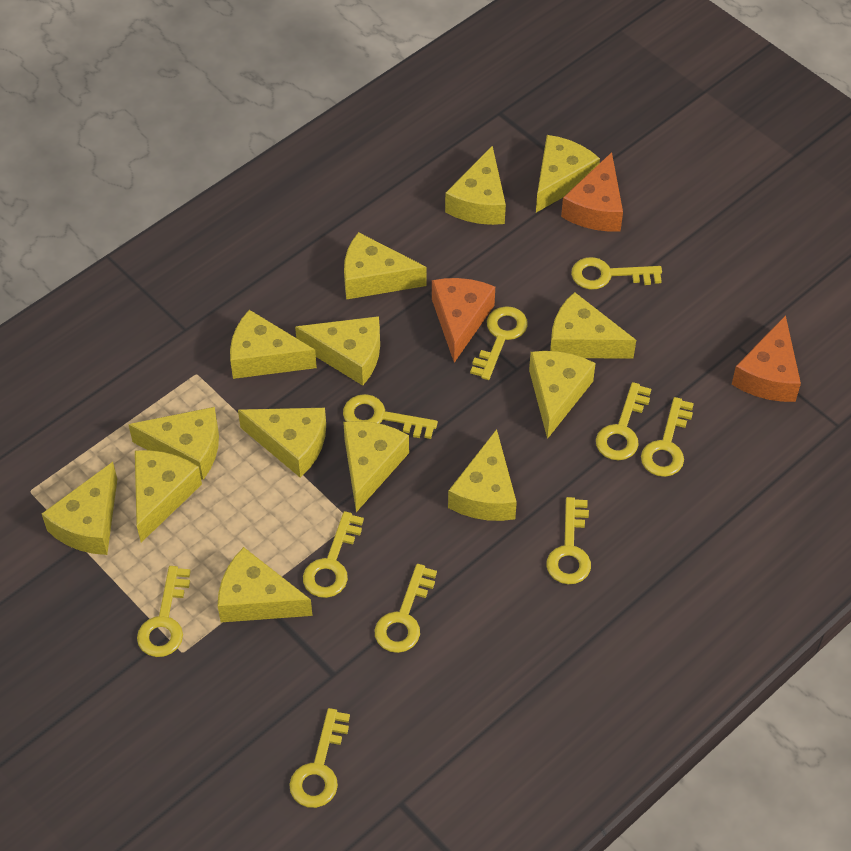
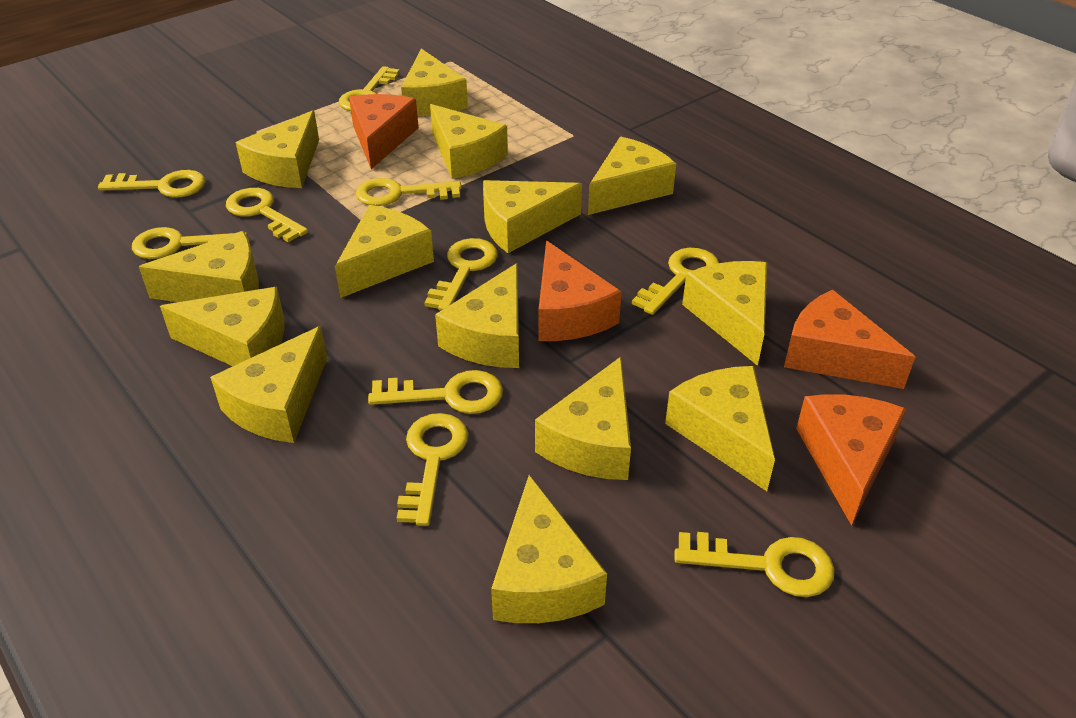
orange cheese: 3 -> 4

